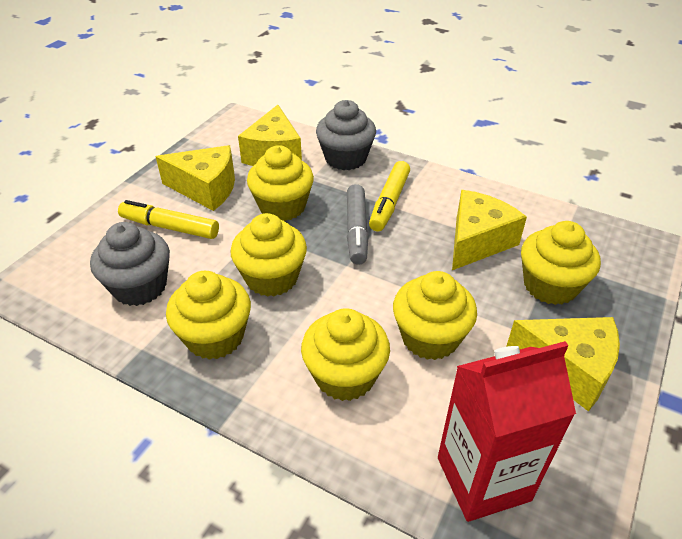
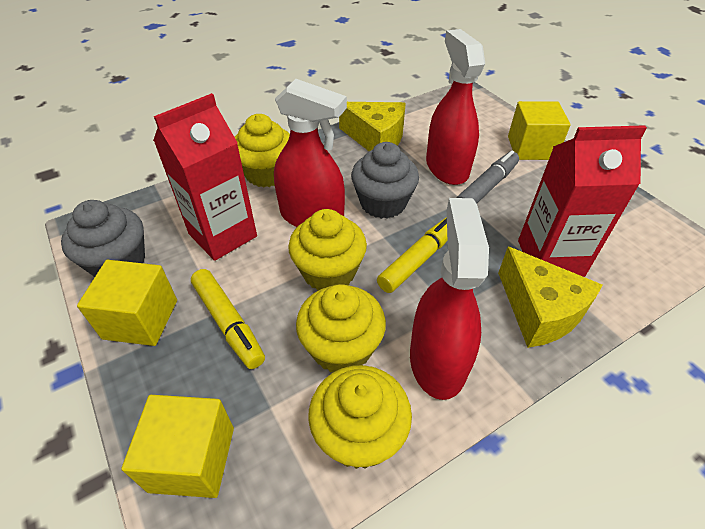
red carton: 1 -> 2
red spray bottle: 0 -> 3
yellow cheese: 4 -> 2
yellow cube: 0 -> 3
yellow cupcake: 6 -> 4

